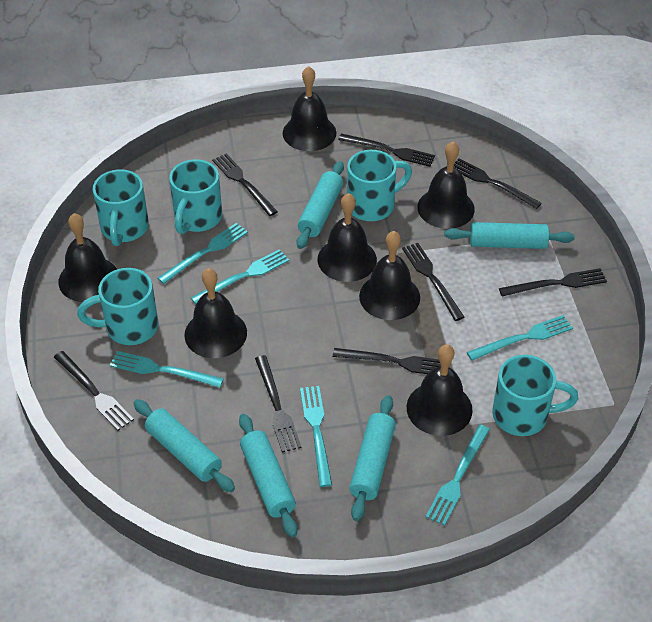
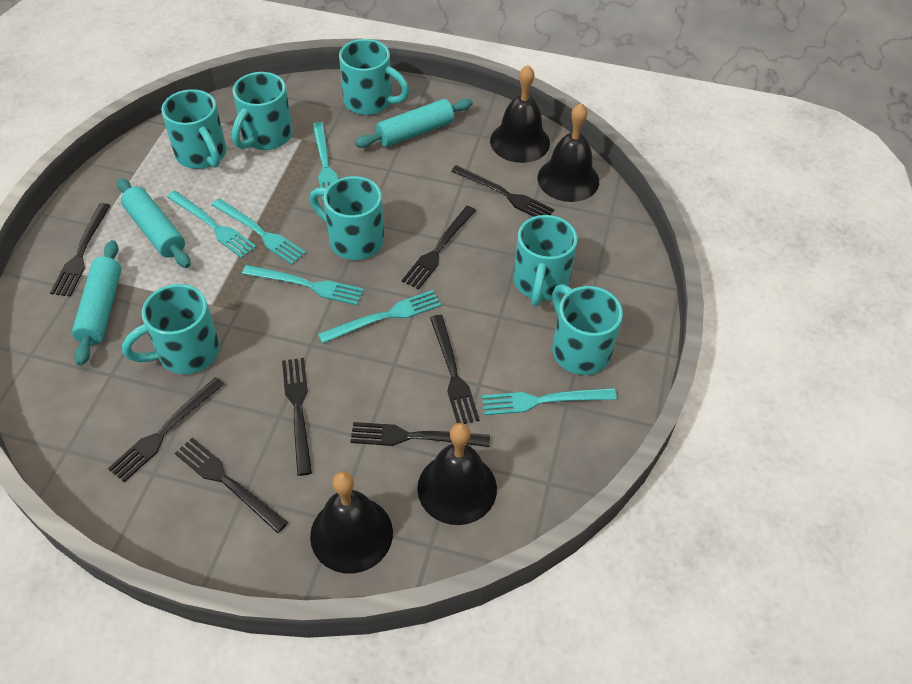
black bell: 7 -> 4
turquoise mug: 5 -> 7
turquoise rolling pin: 5 -> 3

